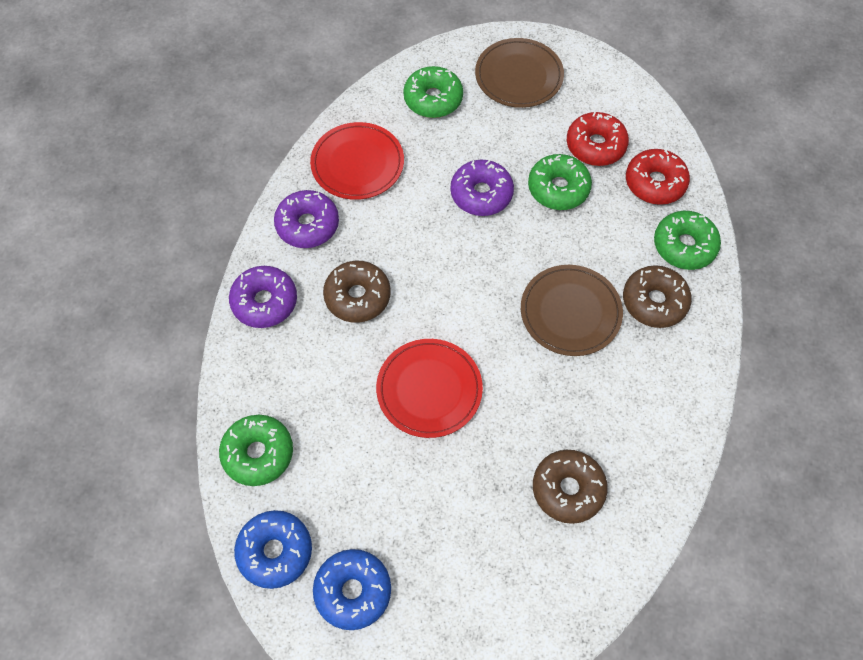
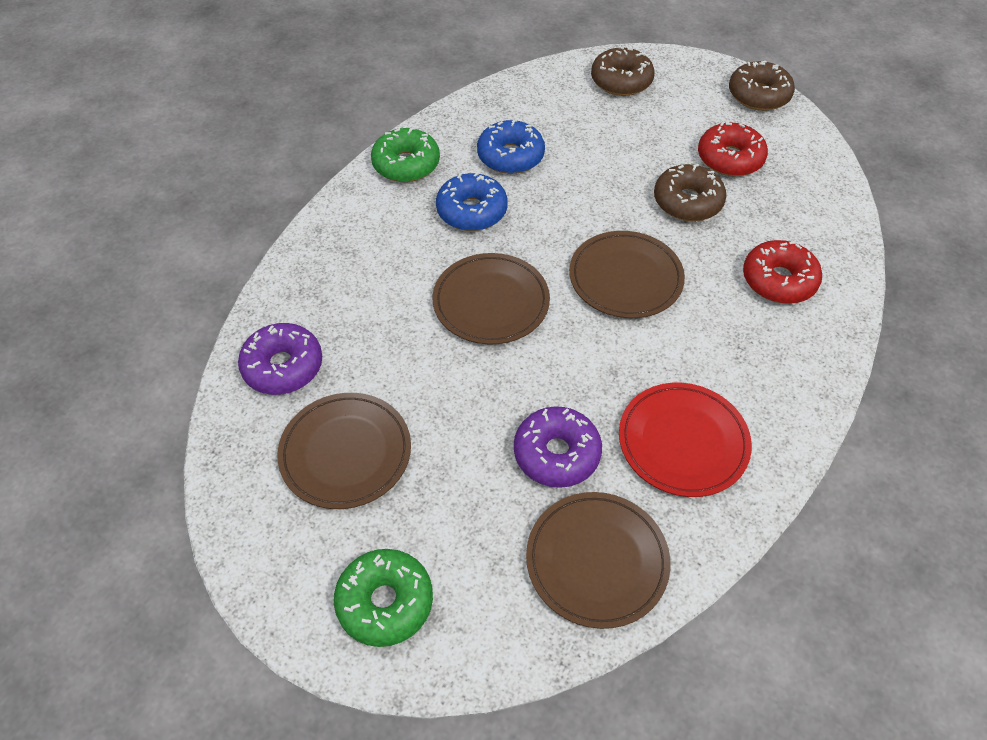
brown plate: 2 -> 4
green donut: 4 -> 2
purple donut: 3 -> 2
red plate: 2 -> 1

